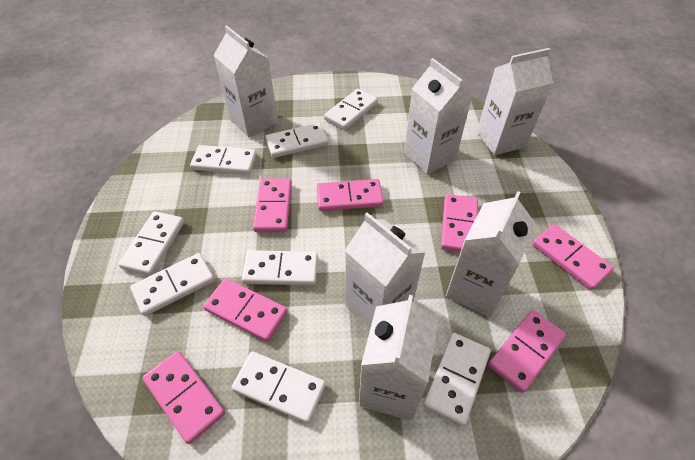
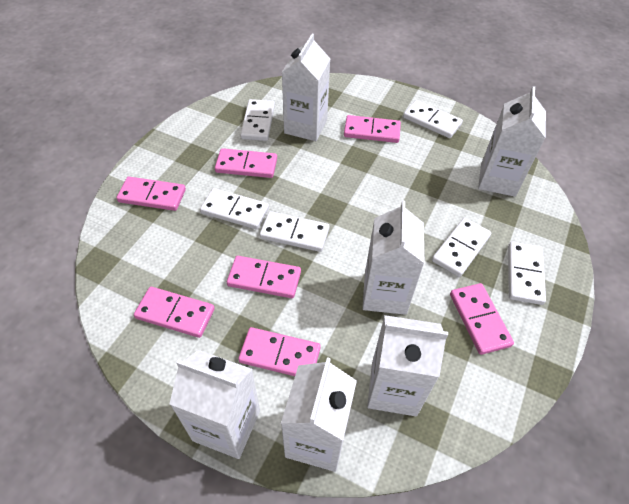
white domino: 8 -> 6

